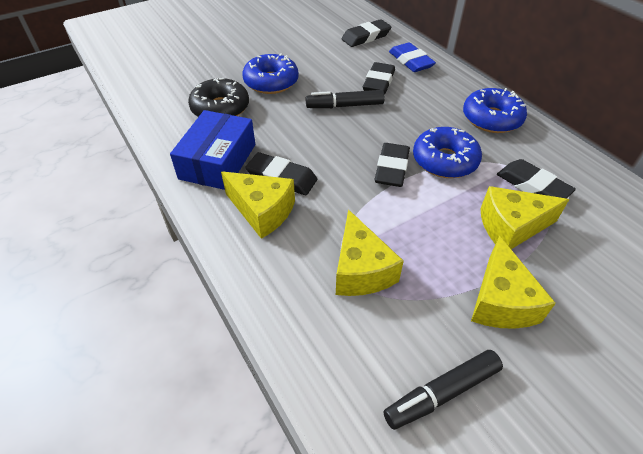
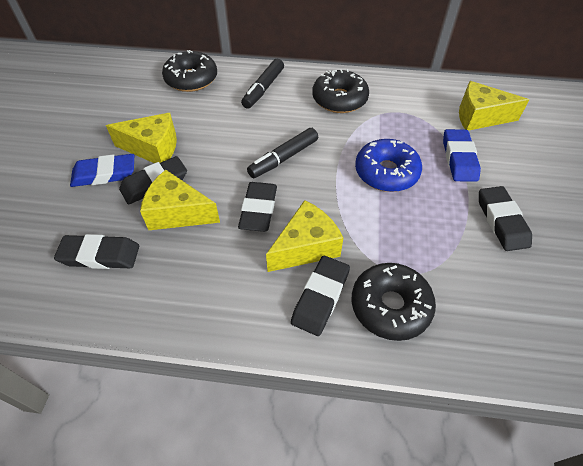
black donut: 1 -> 3
blue box: 1 -> 0
blue donut: 3 -> 1
blue eraser: 1 -> 2

